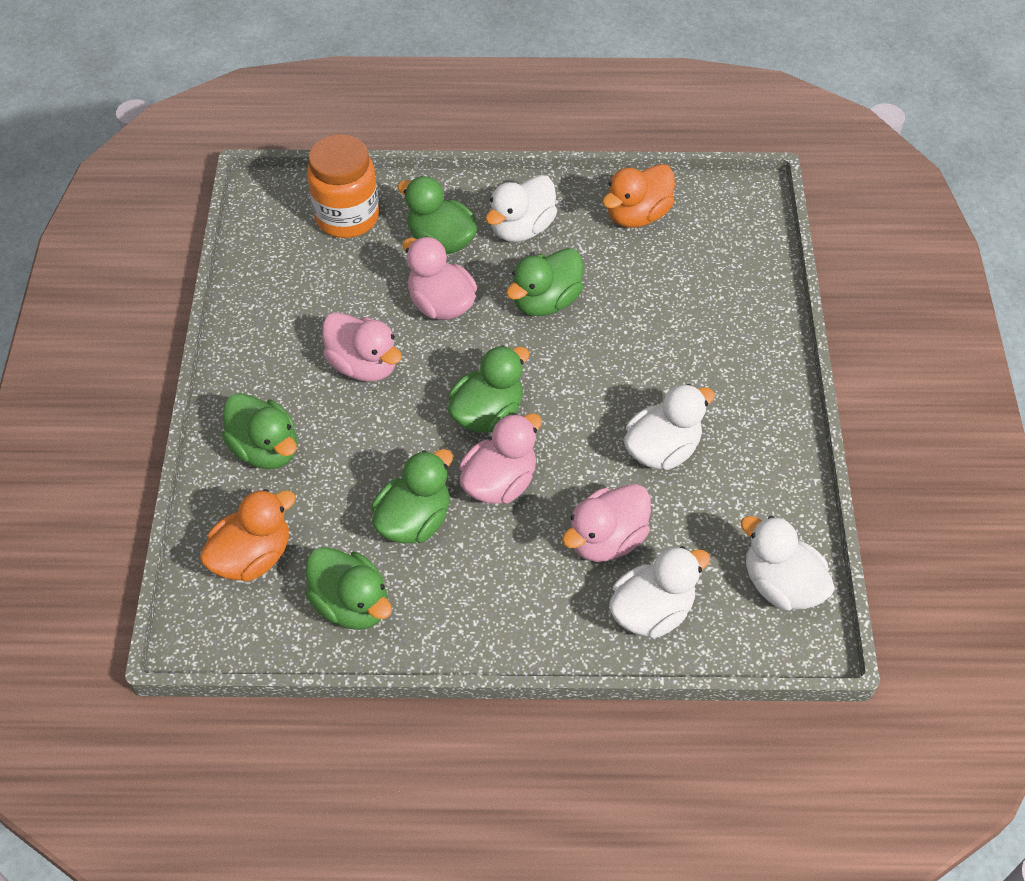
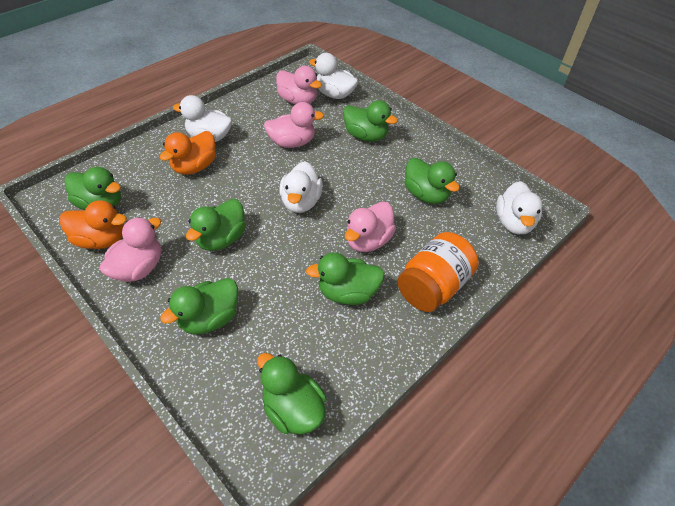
green duck: 6 -> 7

